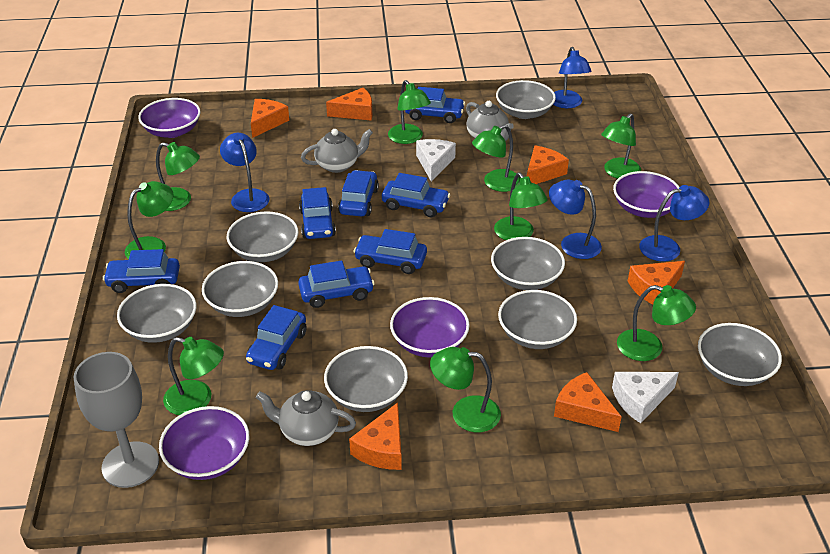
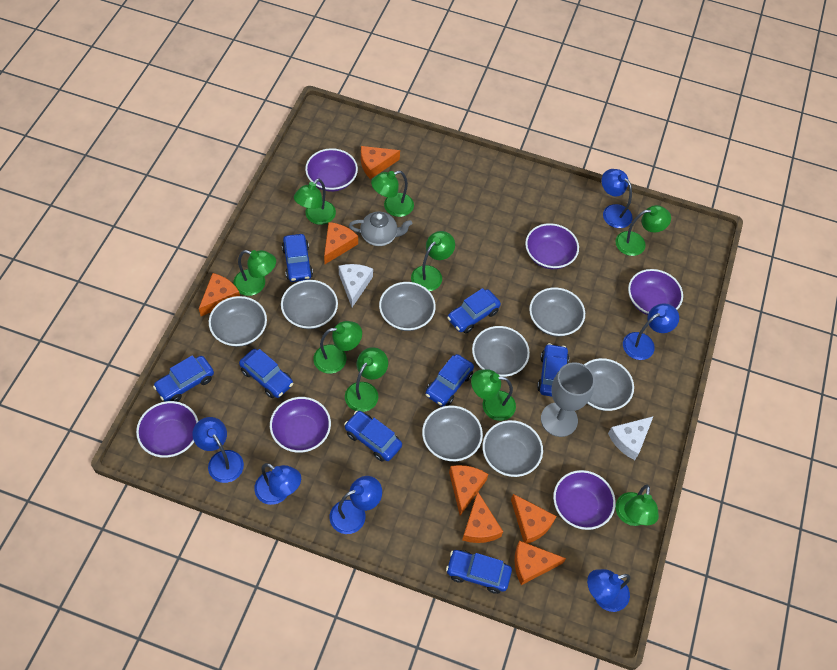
blue lamp: 4 -> 6
grey teapot: 3 -> 1
orange cheese: 6 -> 7
purple bowl: 4 -> 6

